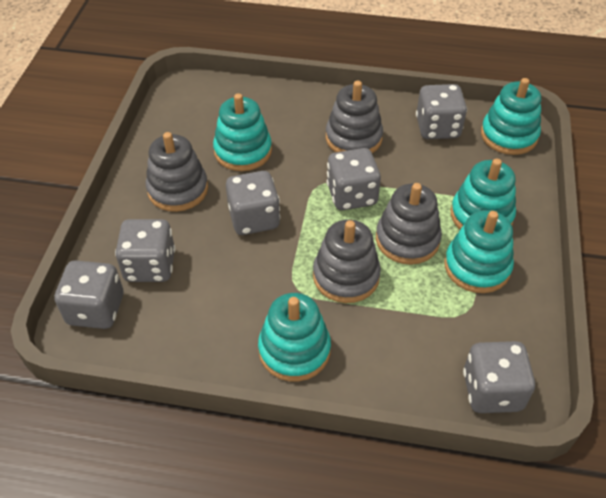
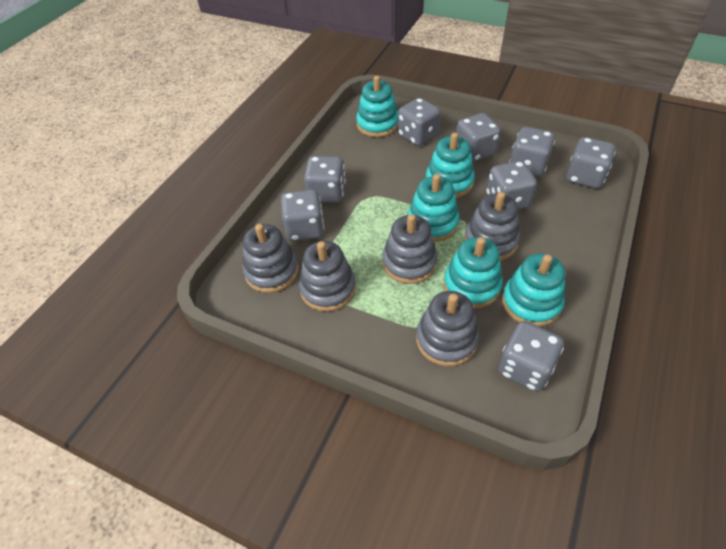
grey dice: 6 -> 8
grey stacking toy: 4 -> 5

